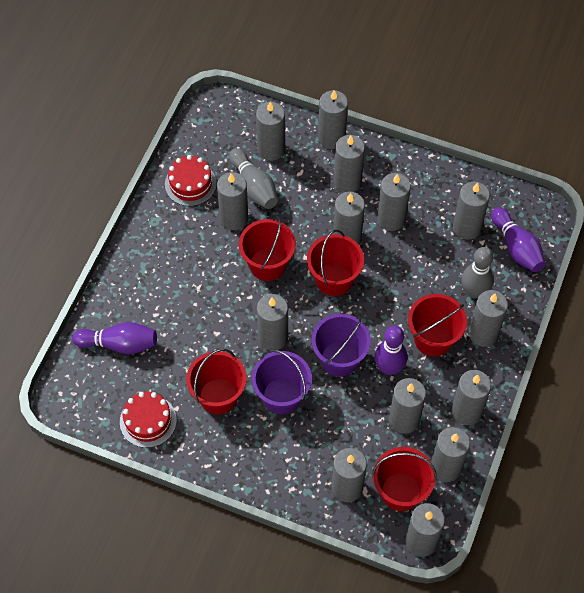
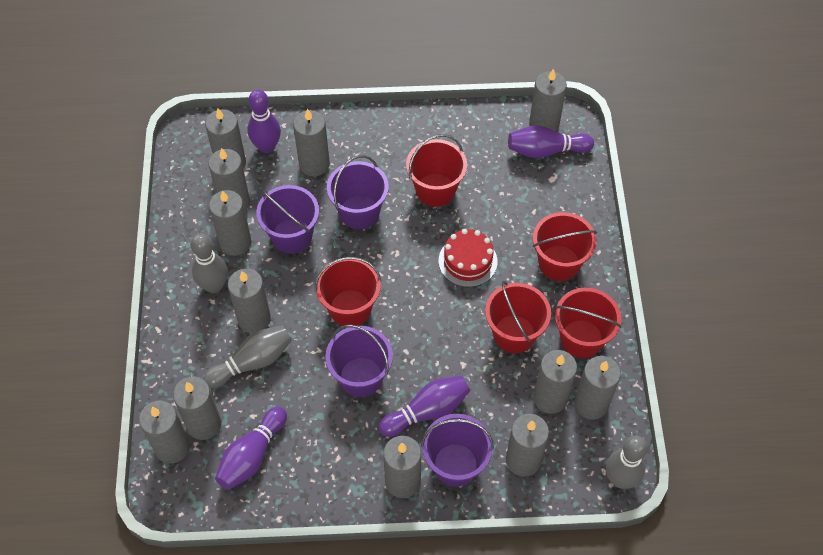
grey bowling pin: 2 -> 3
grey candle: 14 -> 12
purple bowling pin: 3 -> 4
purple bucket: 2 -> 4
red cake: 2 -> 1

